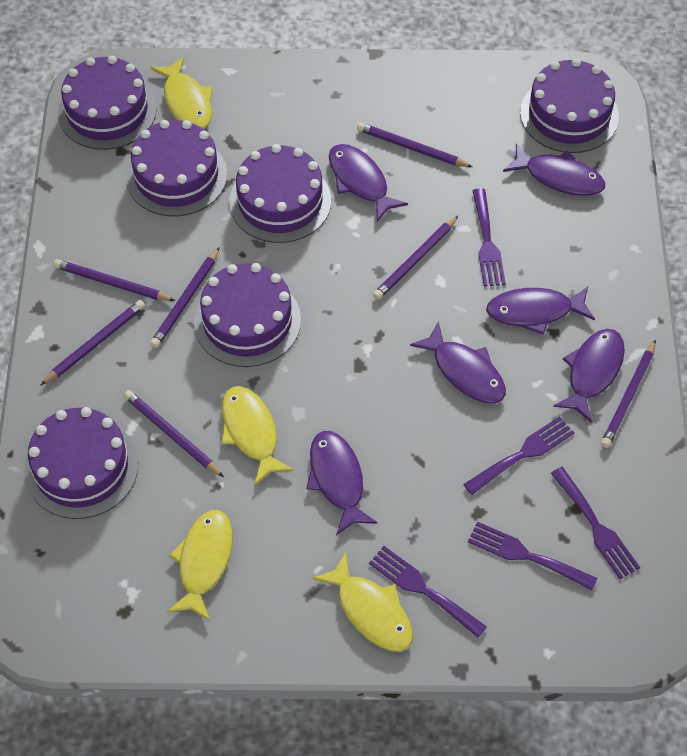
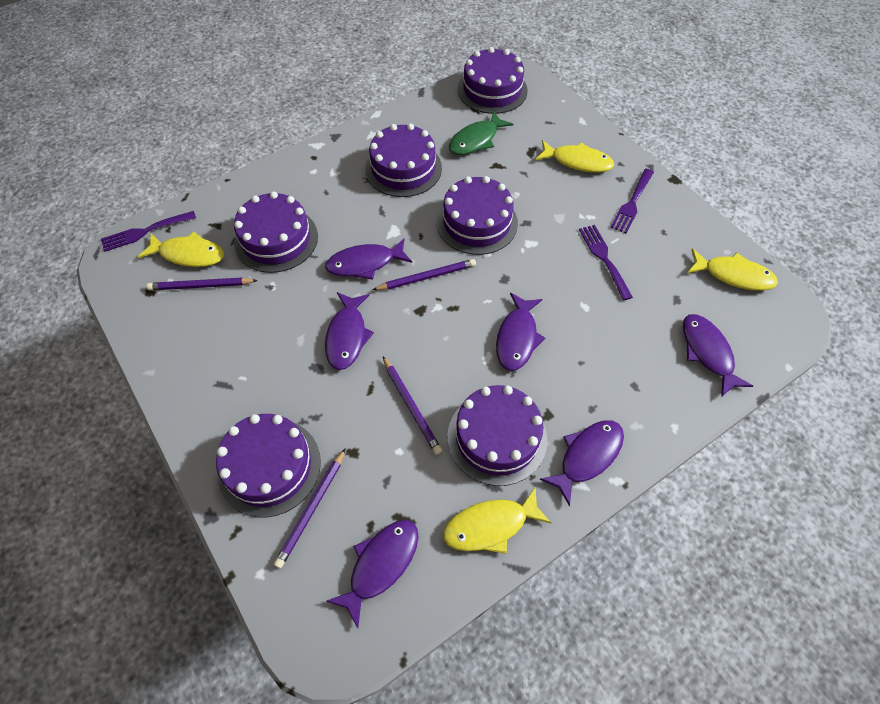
green fish: 0 -> 1
purple fork: 5 -> 3
purple pencil: 7 -> 4

